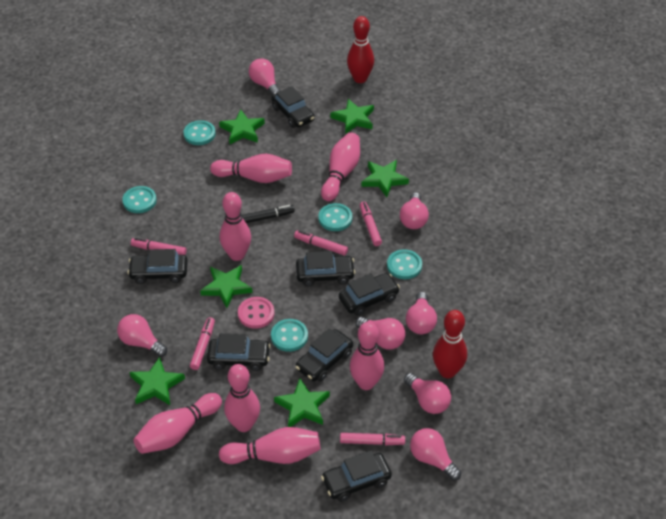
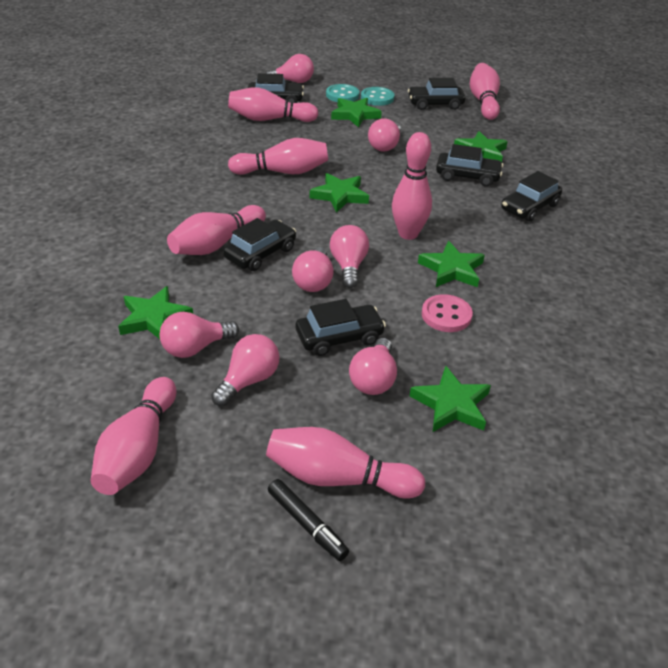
black car: 7 -> 6
pink marker: 5 -> 0
red bowling pin: 2 -> 0
turquoise button: 5 -> 2

